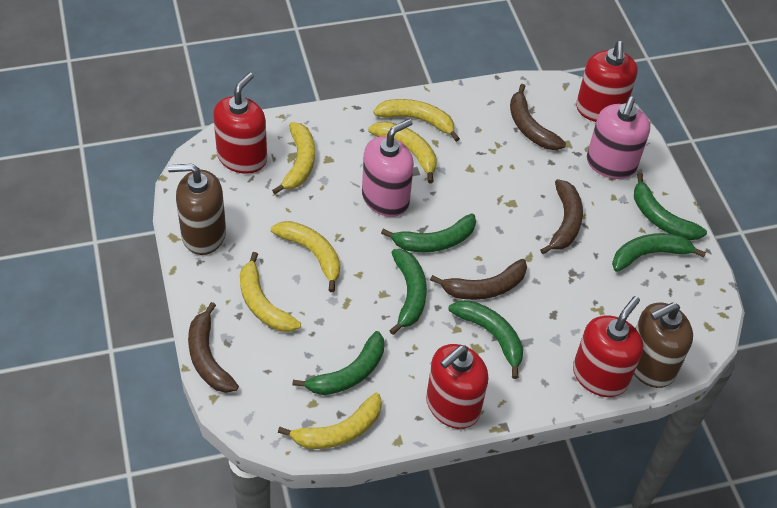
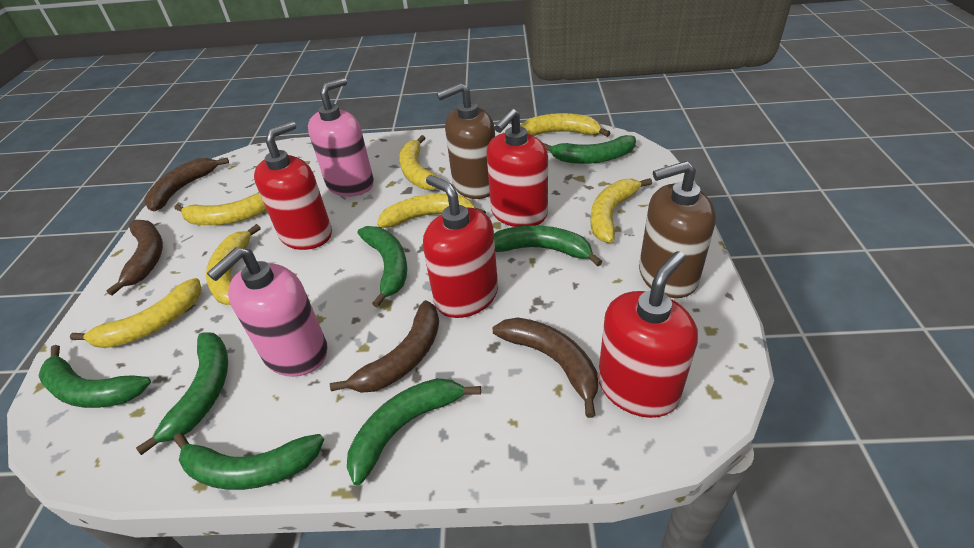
green banana: 6 -> 7
yellow banana: 6 -> 7

